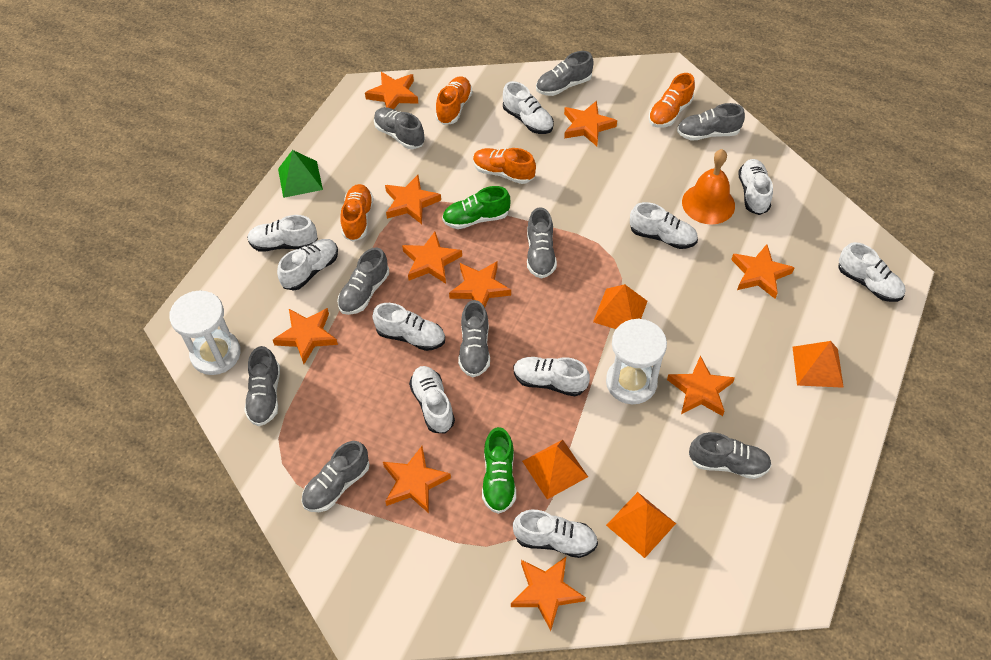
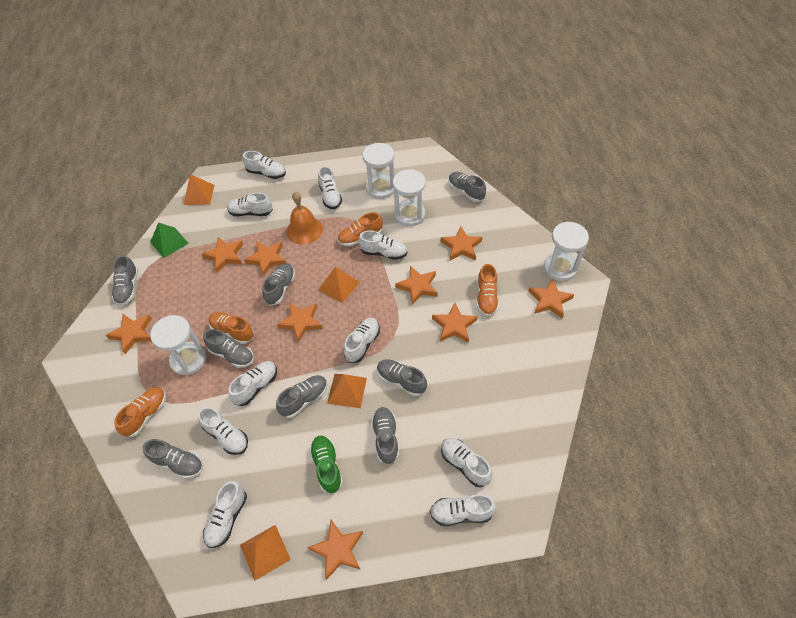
green shoe: 2 -> 1
grey shoe: 9 -> 8
orange star: 10 -> 9
white hourglass: 2 -> 4

